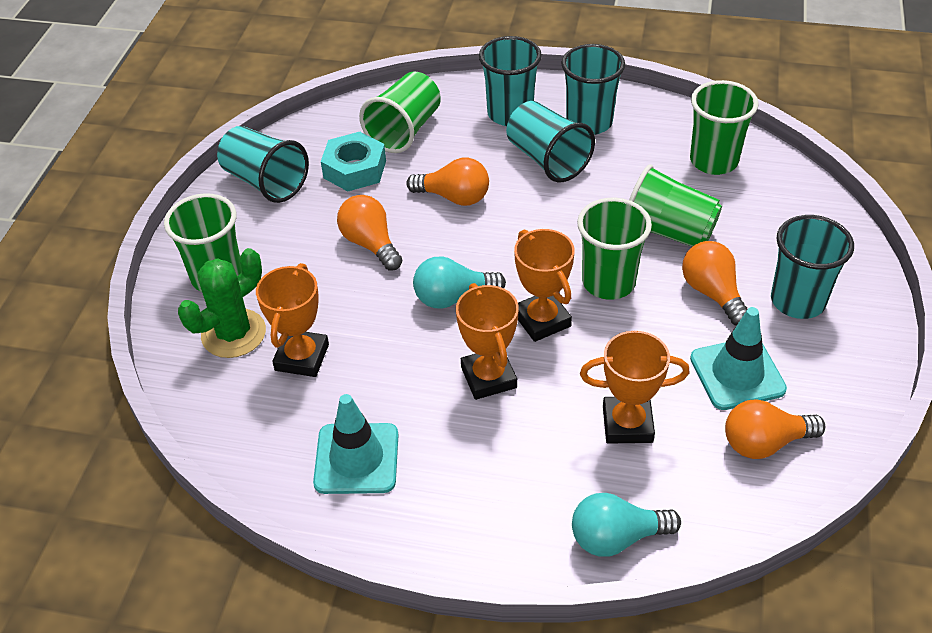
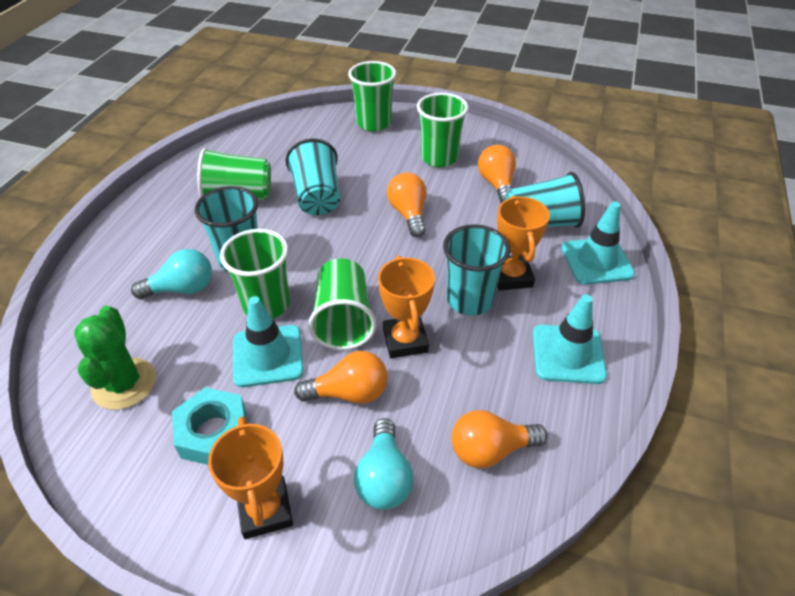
orange trophy: 4 -> 3
turquoise cup: 5 -> 4
turquoise traffic cone: 2 -> 3

